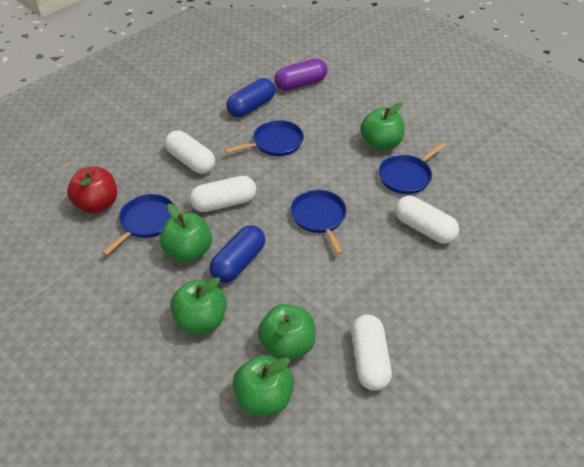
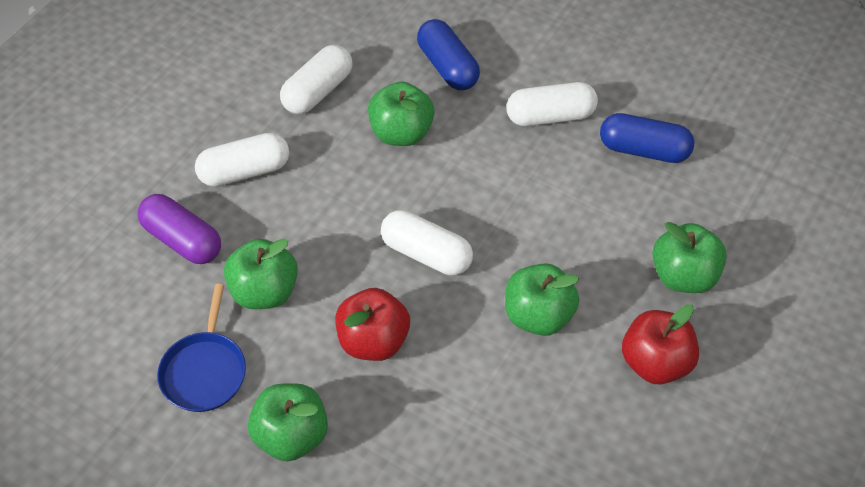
blue pan: 4 -> 1
red apple: 1 -> 2

